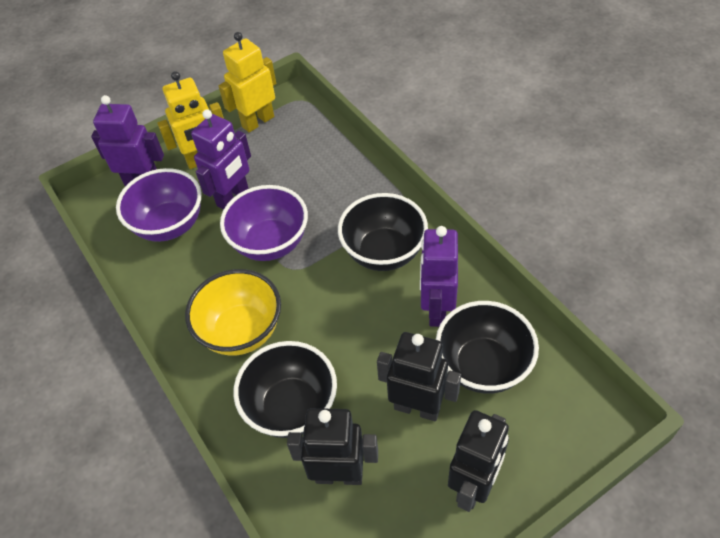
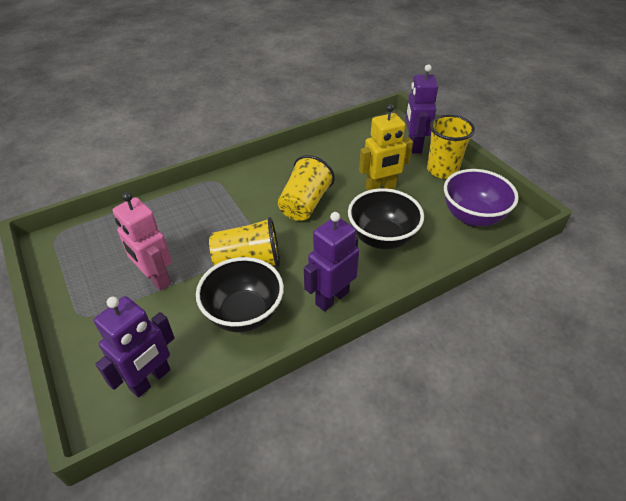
black bowl: 3 -> 2
black robot: 3 -> 0
pink robot: 0 -> 1
purple bowl: 2 -> 1
yellow bowl: 1 -> 0
yellow cup: 0 -> 3
yellow robot: 2 -> 1

